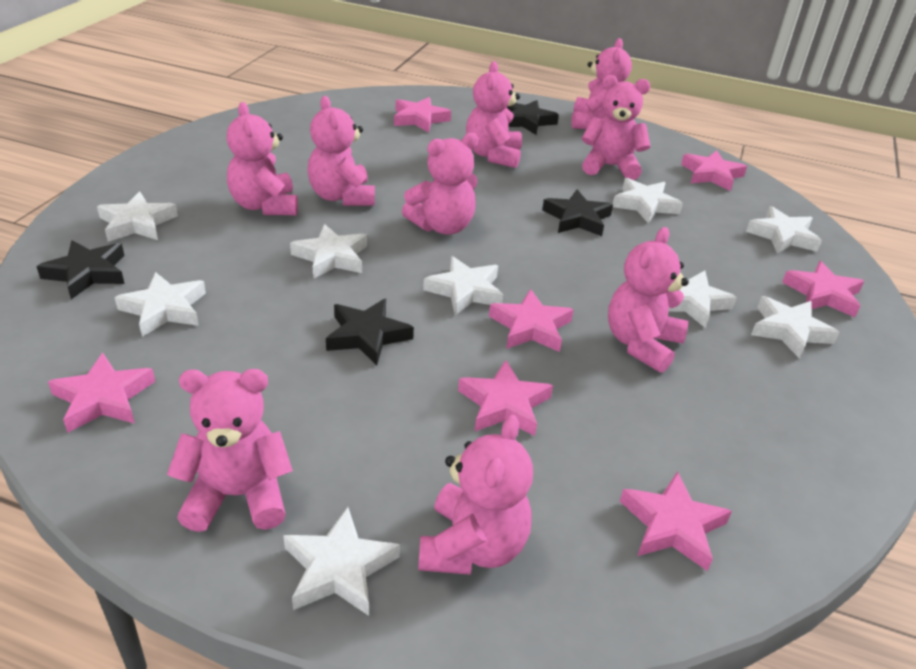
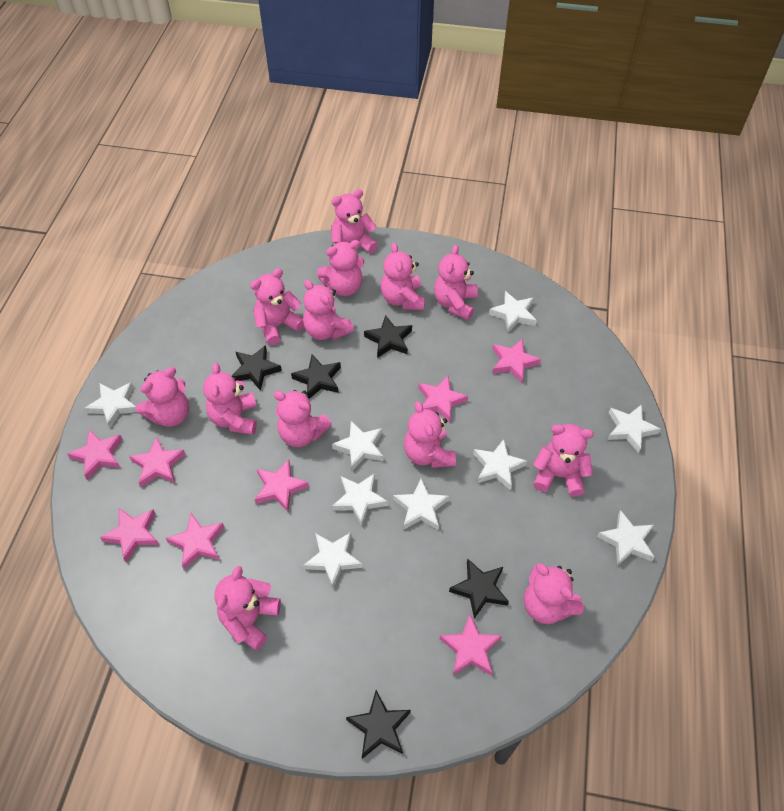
black star: 4 -> 5
pink star: 7 -> 8
pink teddy bear: 9 -> 13

